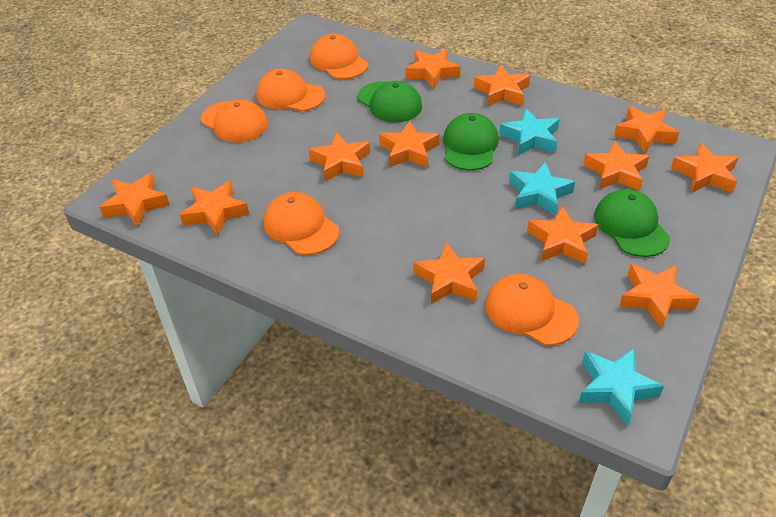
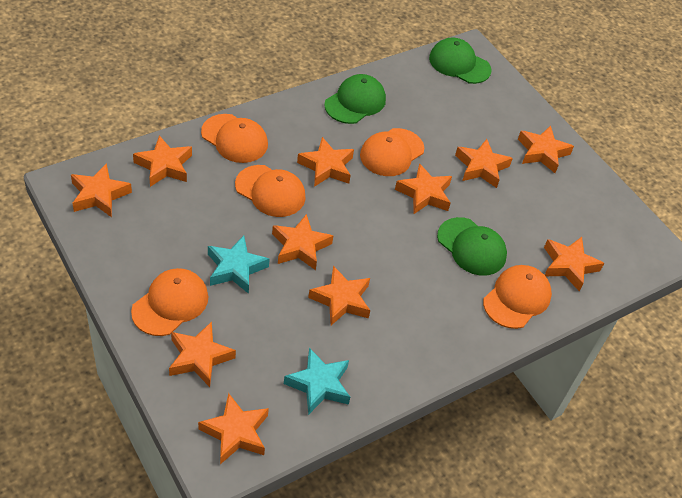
orange star: 12 -> 11
turquoise star: 3 -> 2

